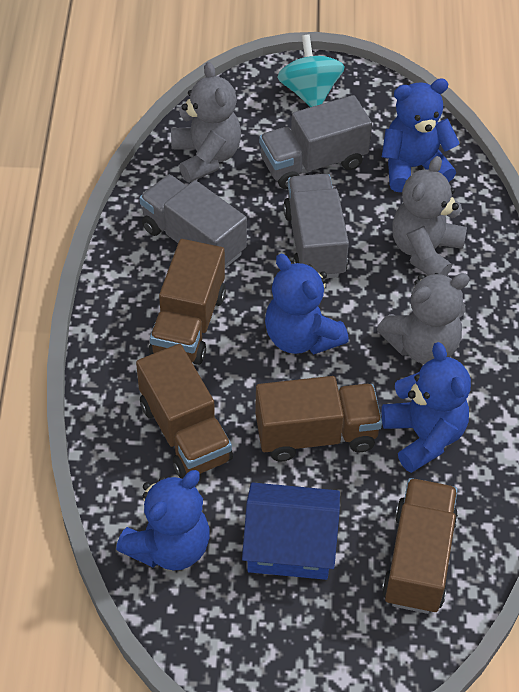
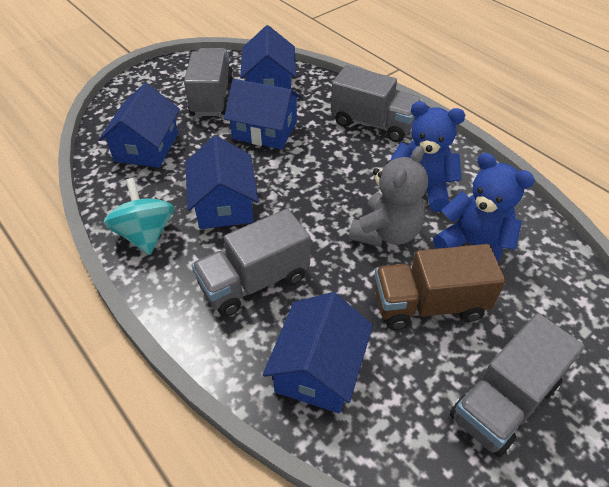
blue house: 1 -> 5
blue teddy bear: 4 -> 2
brown truck: 4 -> 1
grey teddy bear: 3 -> 1
grey truck: 3 -> 4

